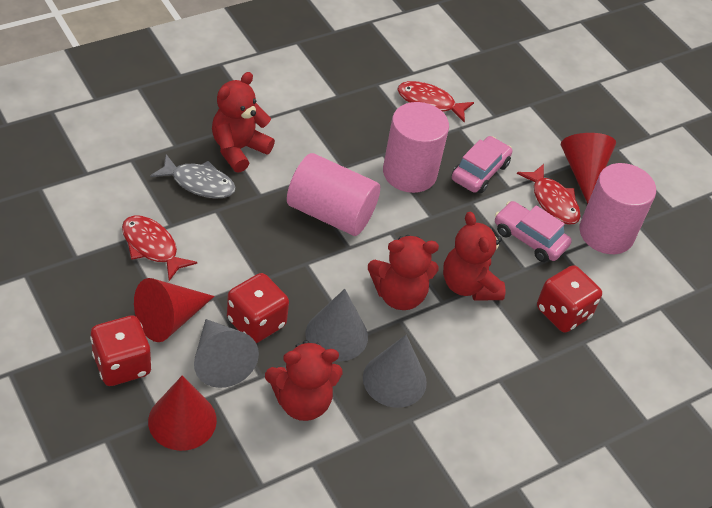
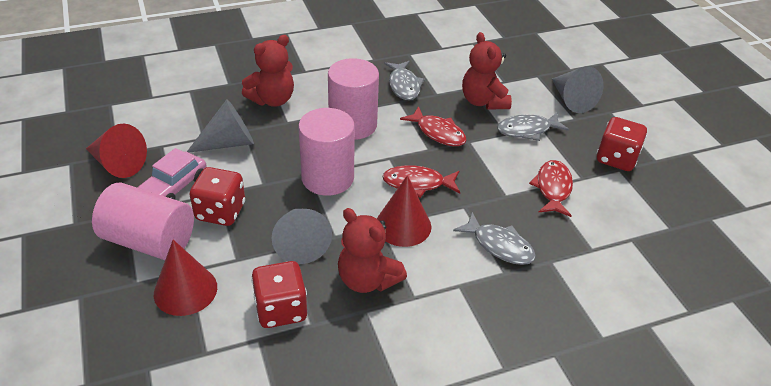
grey fish: 1 -> 3
pink car: 2 -> 1
red teddy bear: 4 -> 3

